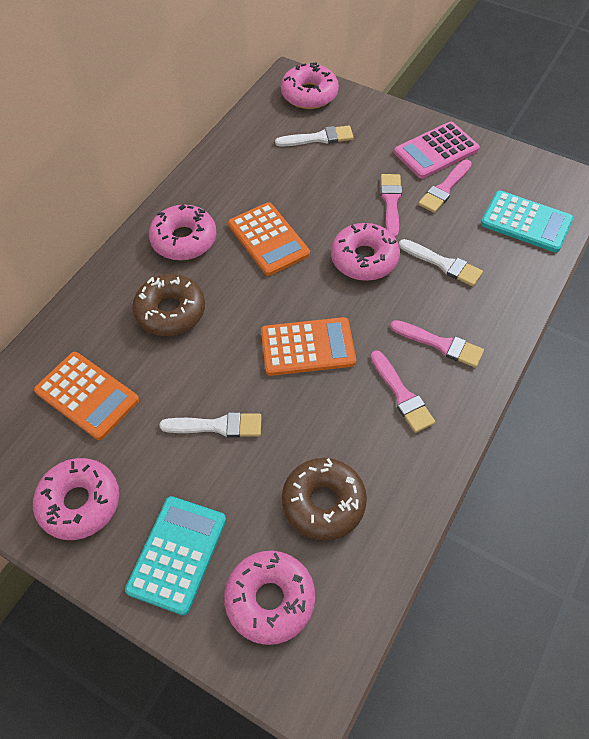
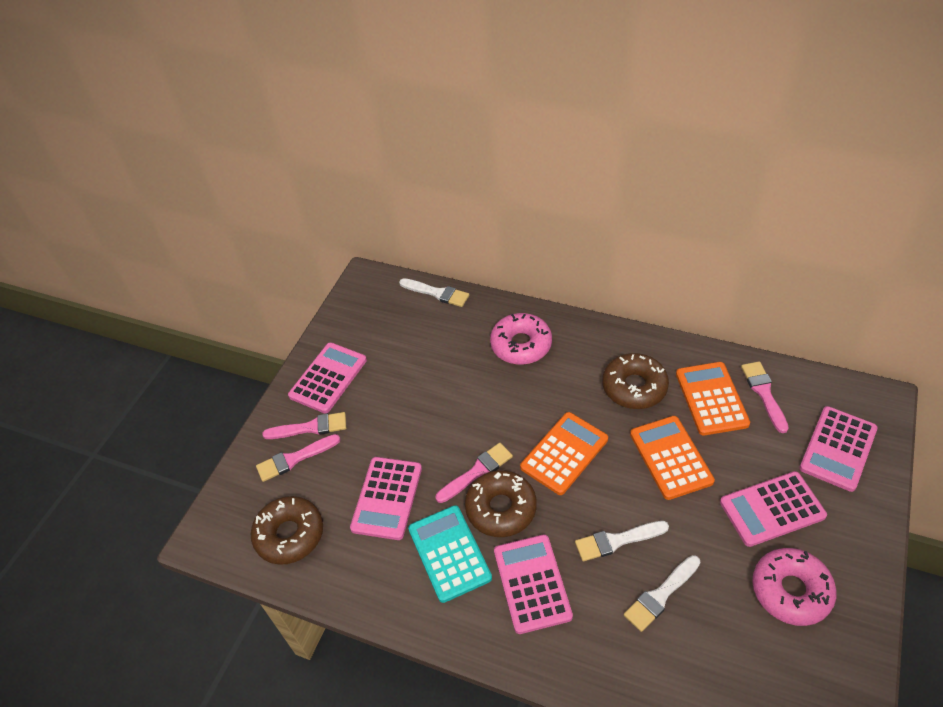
brown donut: 2 -> 3
pink calculator: 1 -> 5
pink donut: 5 -> 2
turquoise calculator: 2 -> 1

